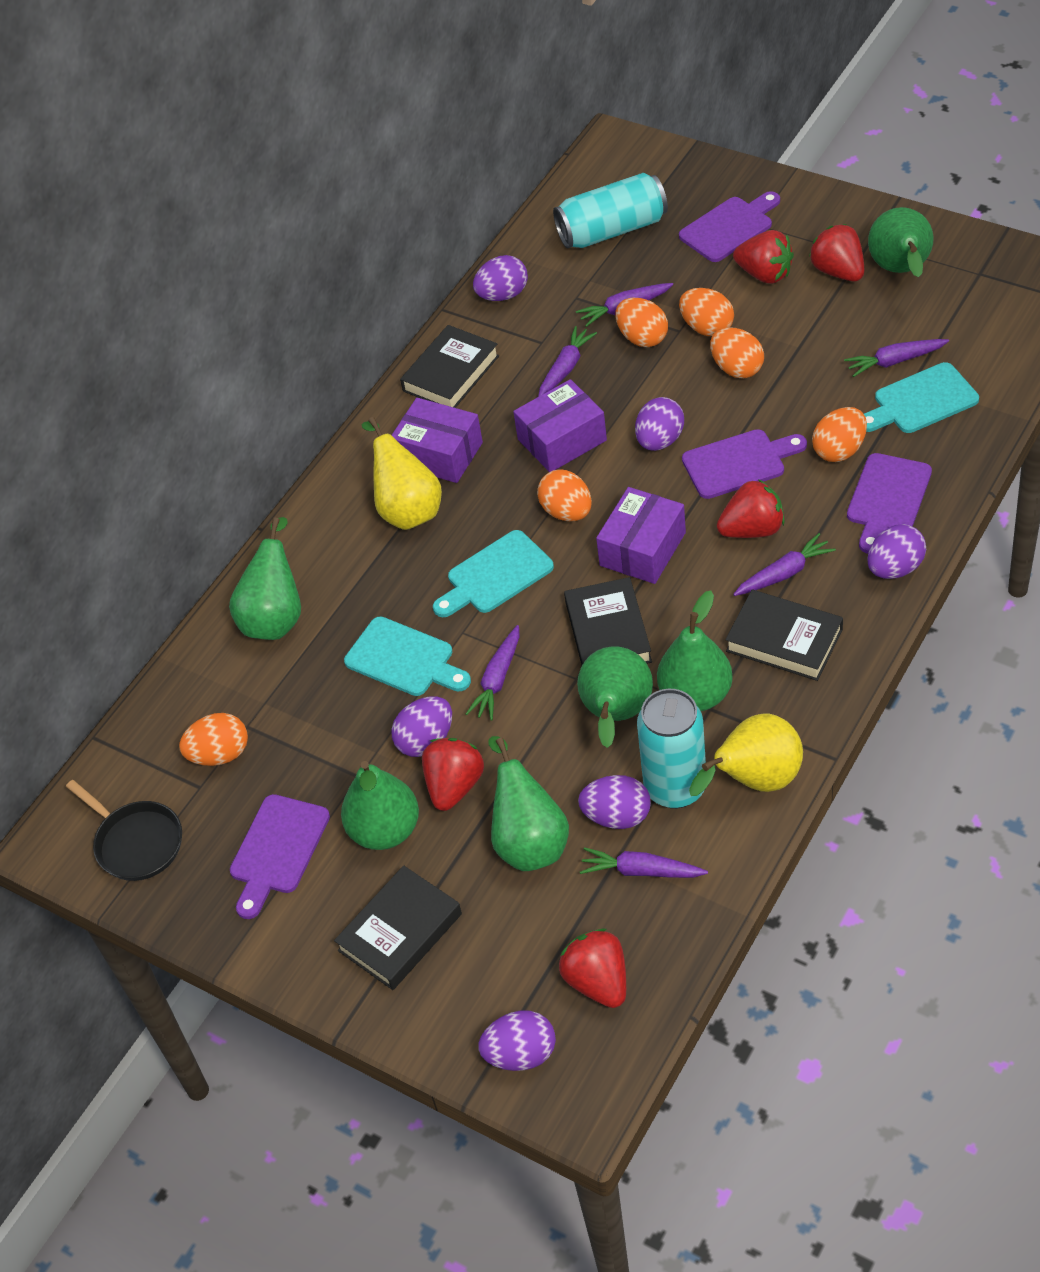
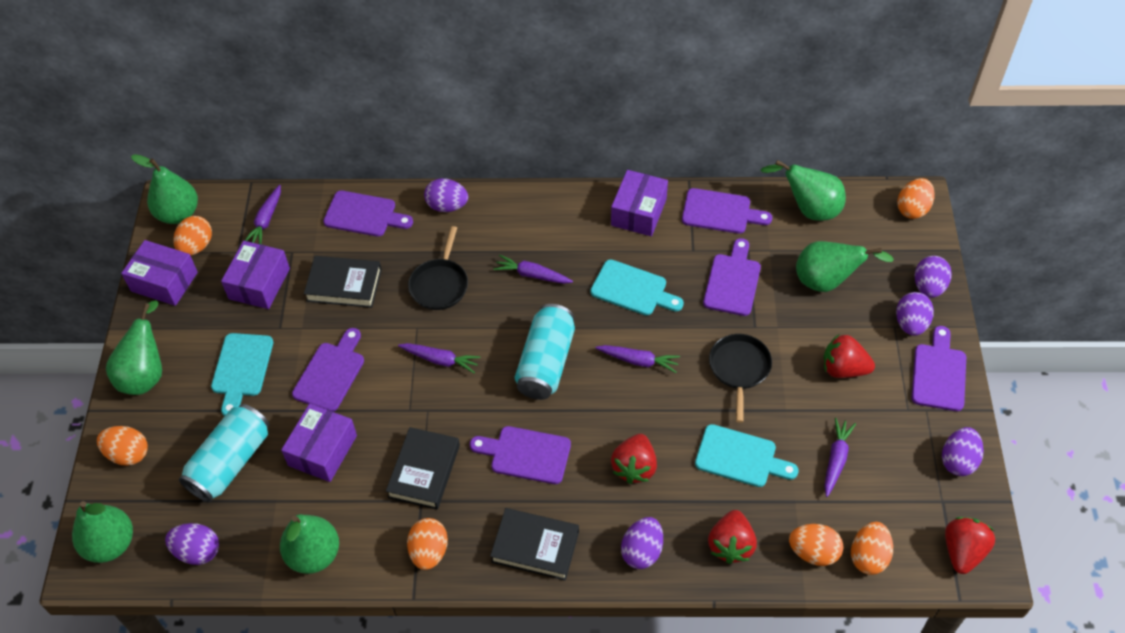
black book: 4 -> 3
black pan: 1 -> 2
purple box: 3 -> 4
purple carrot: 6 -> 5
purple cutting board: 4 -> 6
red strawberry: 5 -> 4
yellow pear: 2 -> 0

